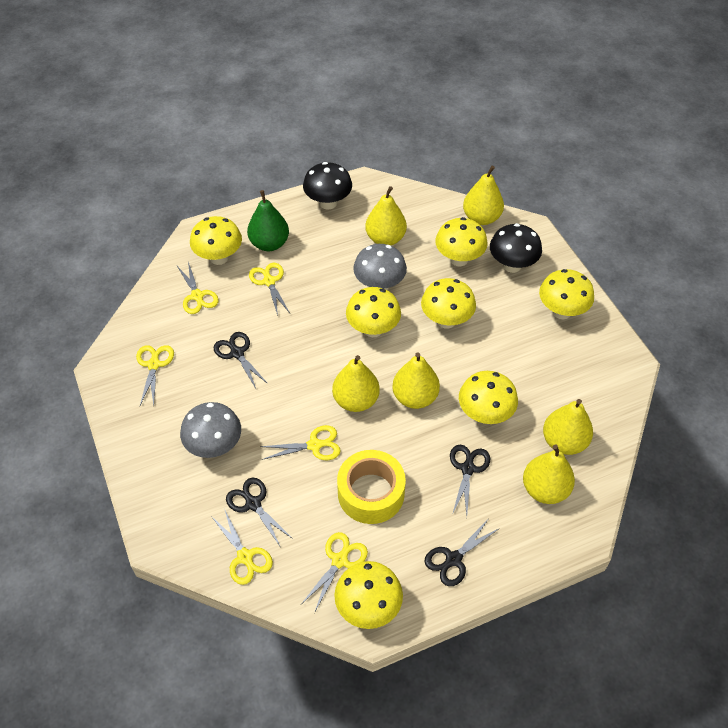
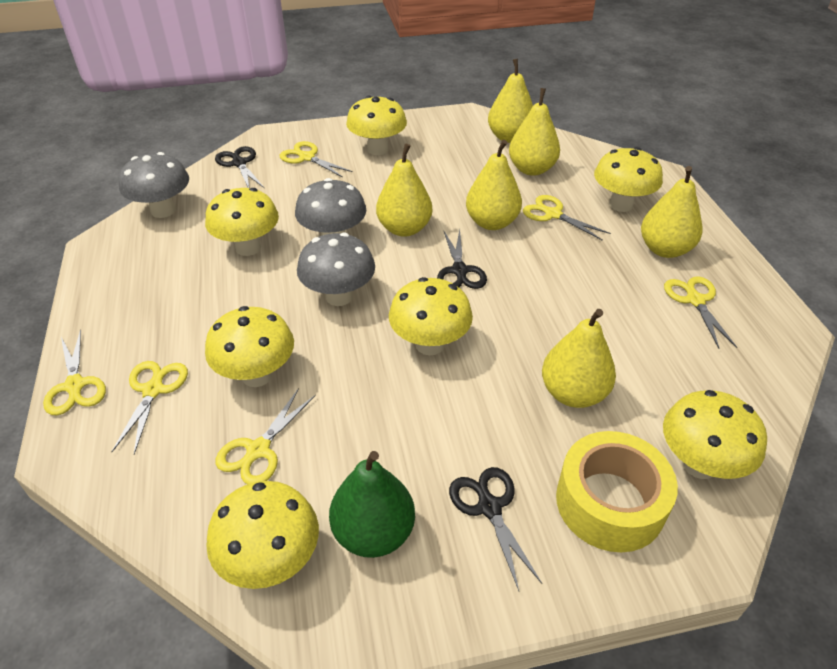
black mushroom: 2 -> 0
black scissors: 4 -> 3
grey mushroom: 2 -> 3

